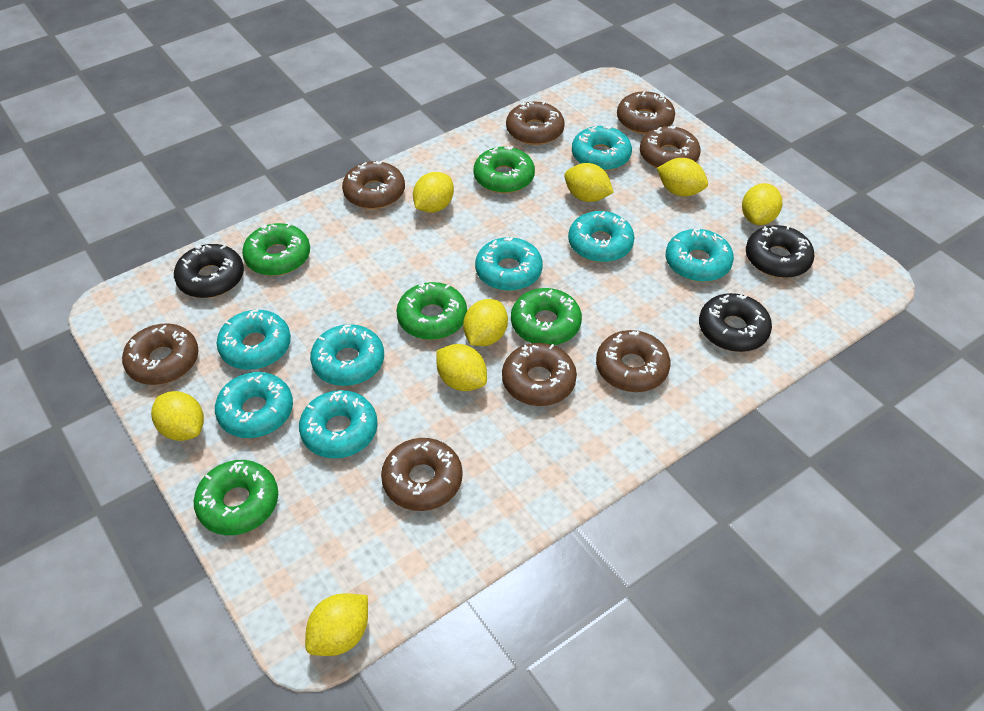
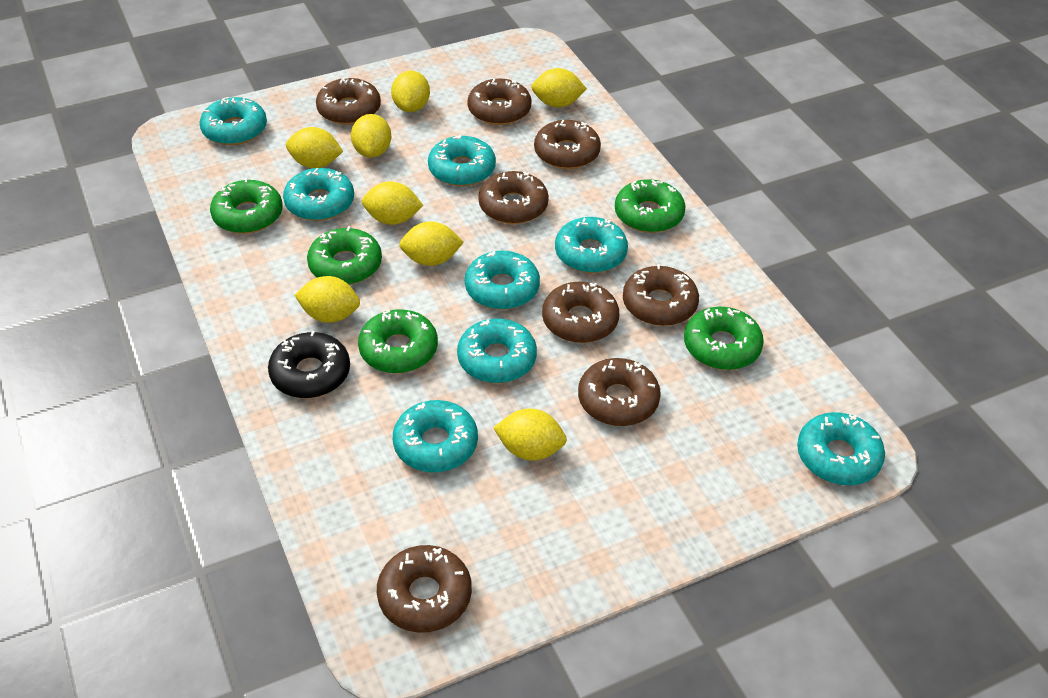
black donut: 3 -> 1

